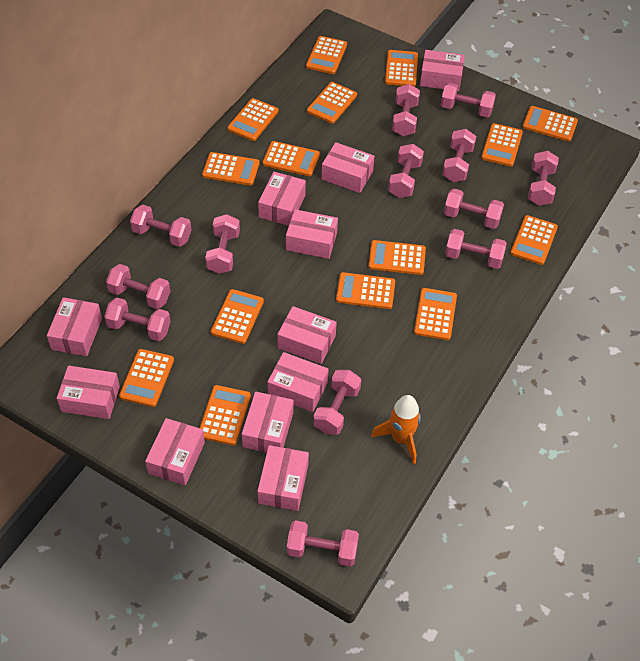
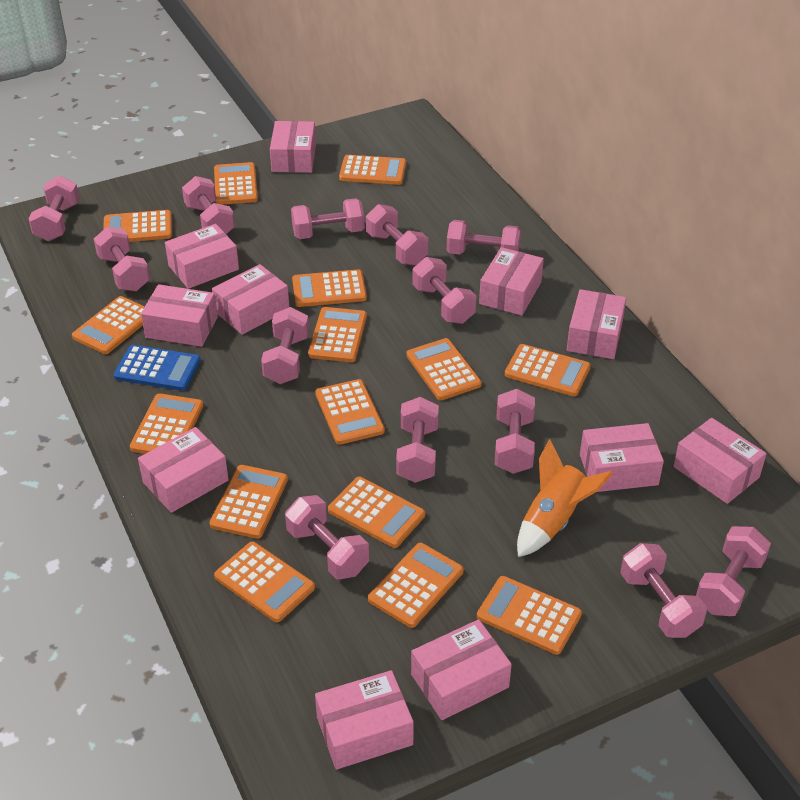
blue calculator: 0 -> 1

